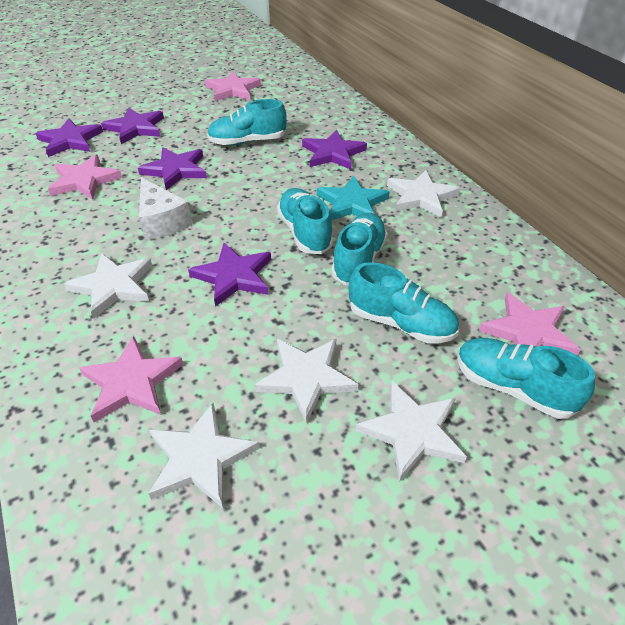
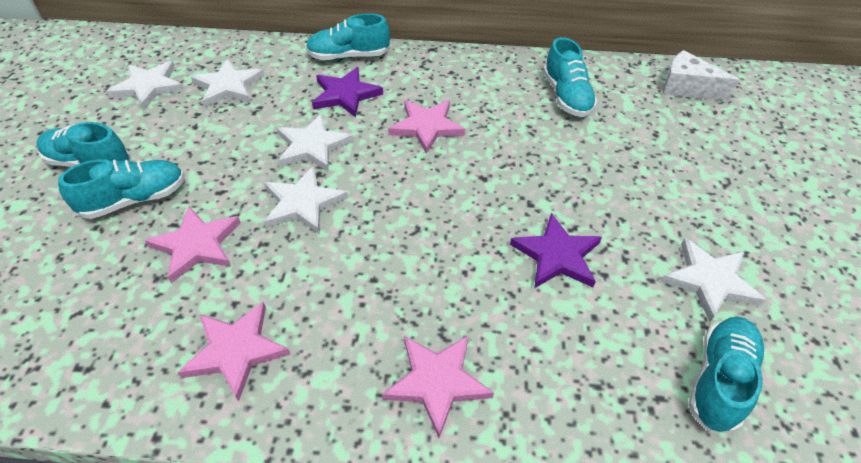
purple star: 5 -> 2
turquoise star: 1 -> 0

